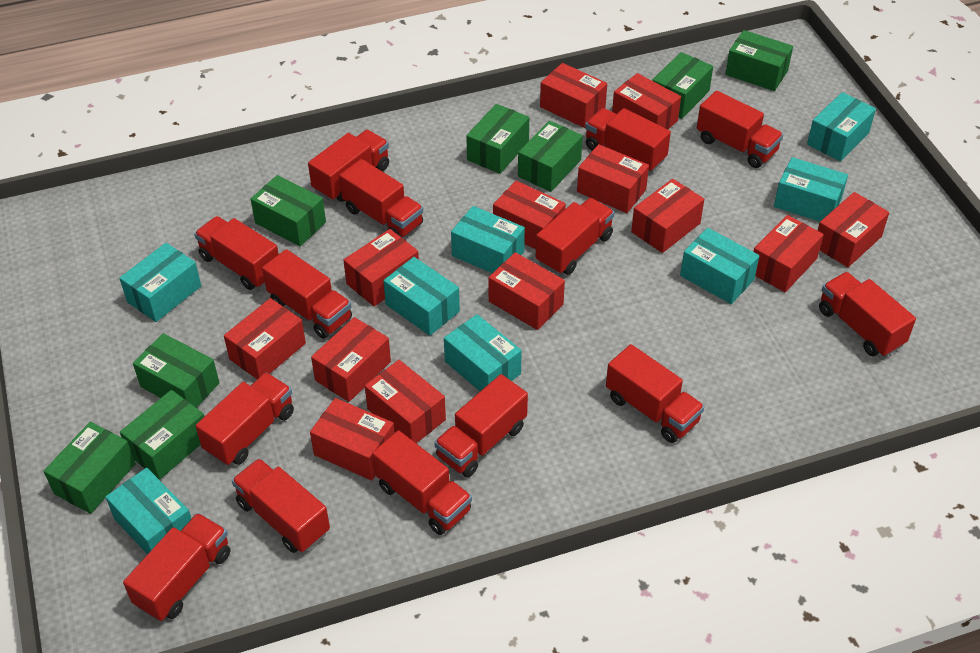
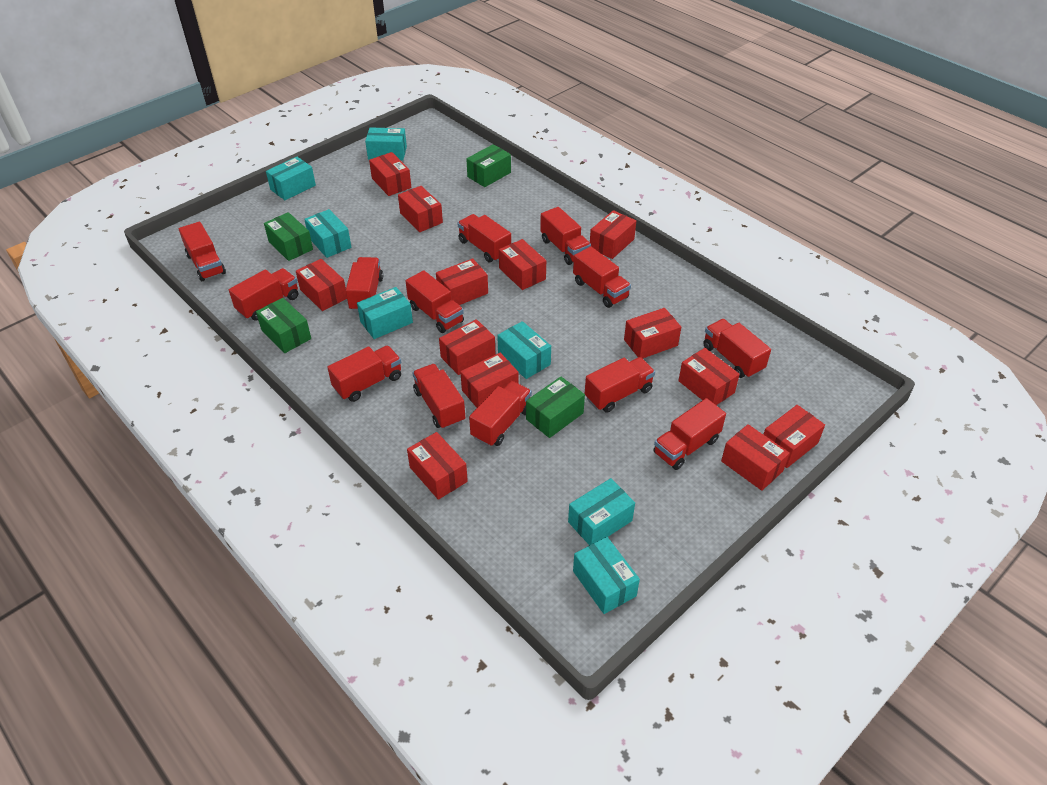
green box: 8 -> 4
red truck: 14 -> 13
turquoise box: 8 -> 7

